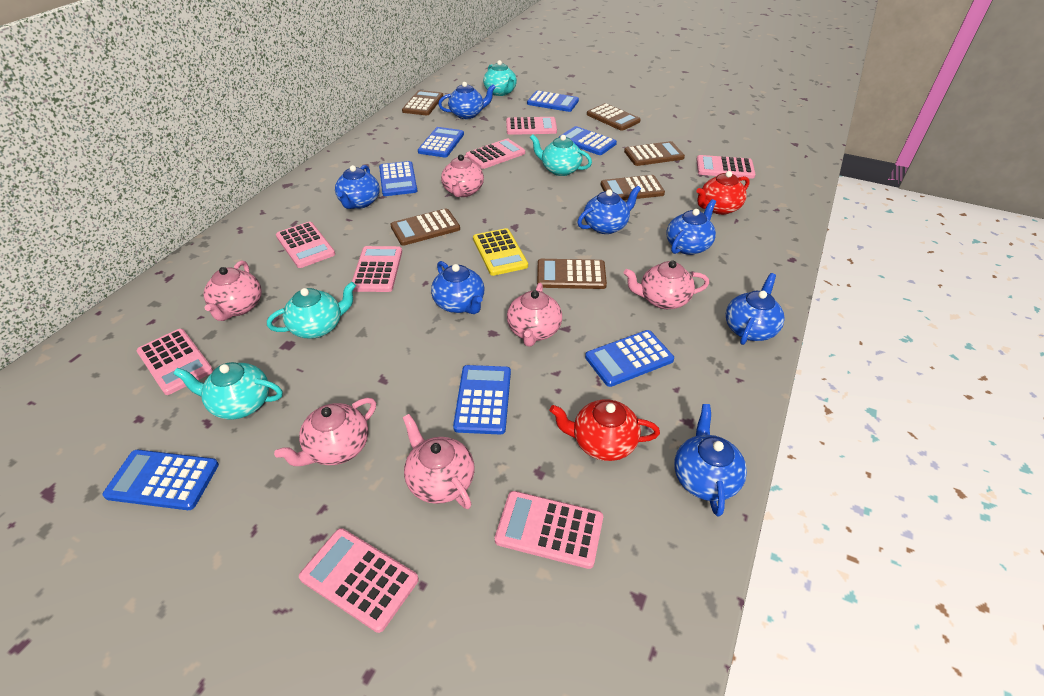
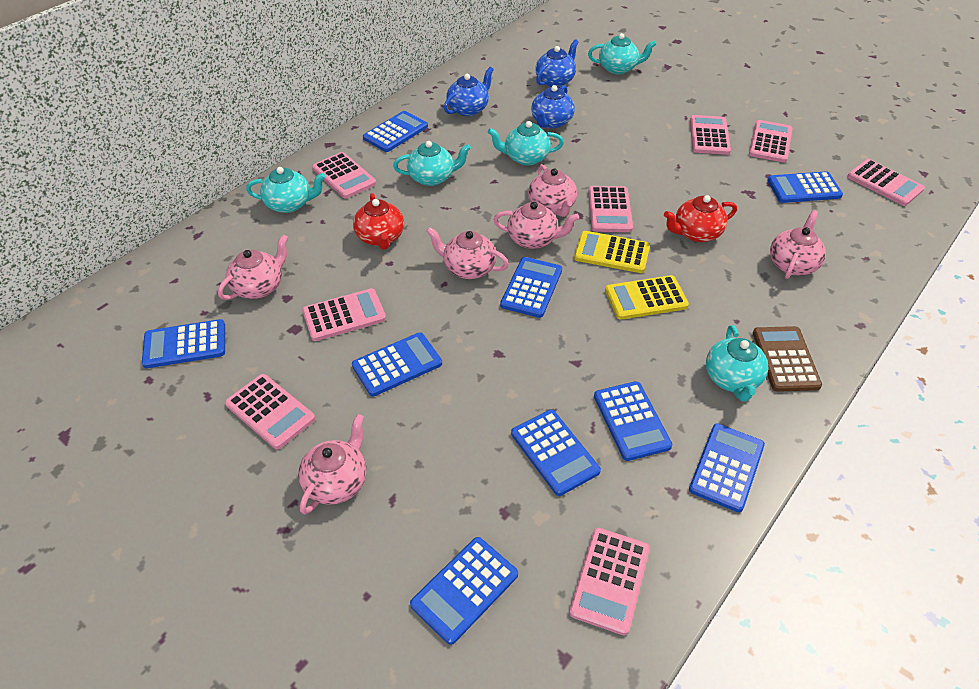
blue calculator: 7 -> 9
blue teapot: 7 -> 3
brown calculator: 6 -> 1
turquoise teapot: 4 -> 5
yellow calculator: 1 -> 2

